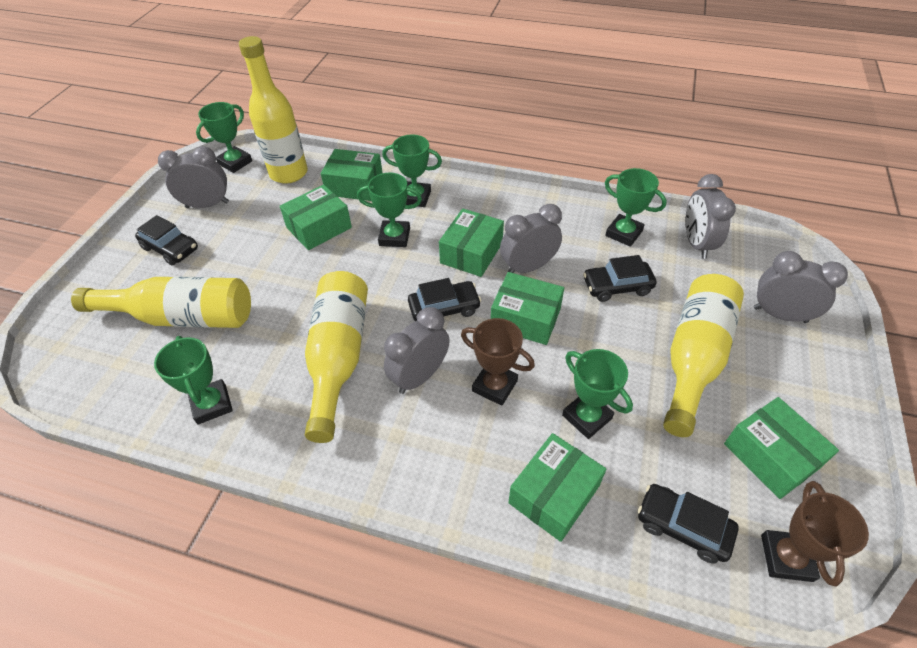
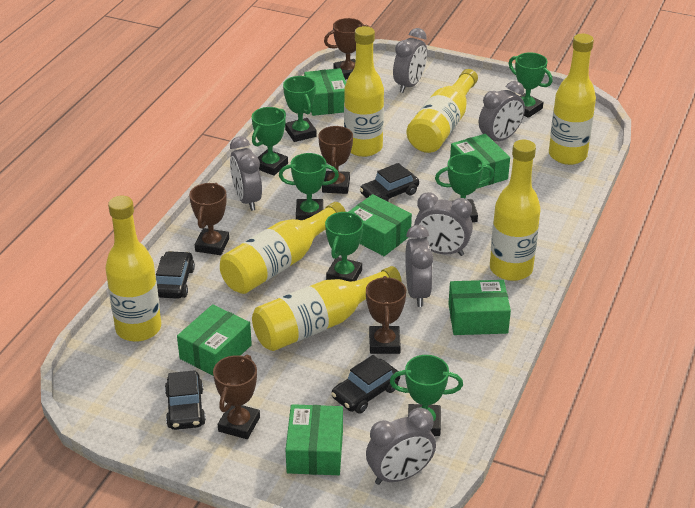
brown trophy: 2 -> 5
green trophy: 6 -> 7
grey clock: 5 -> 6
yellow bottle: 4 -> 7

